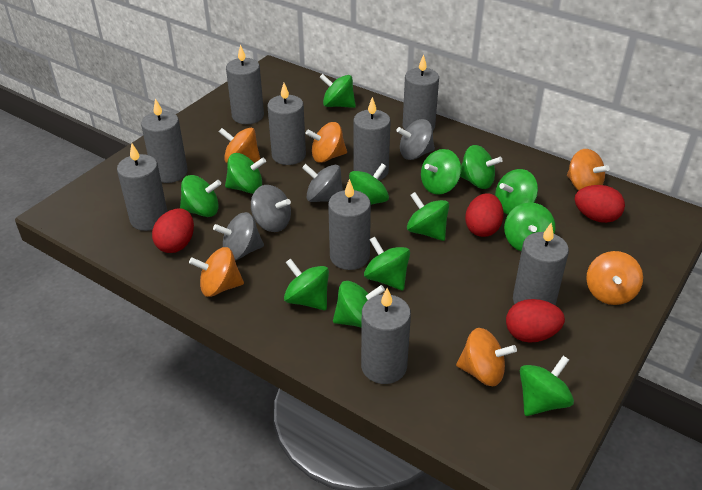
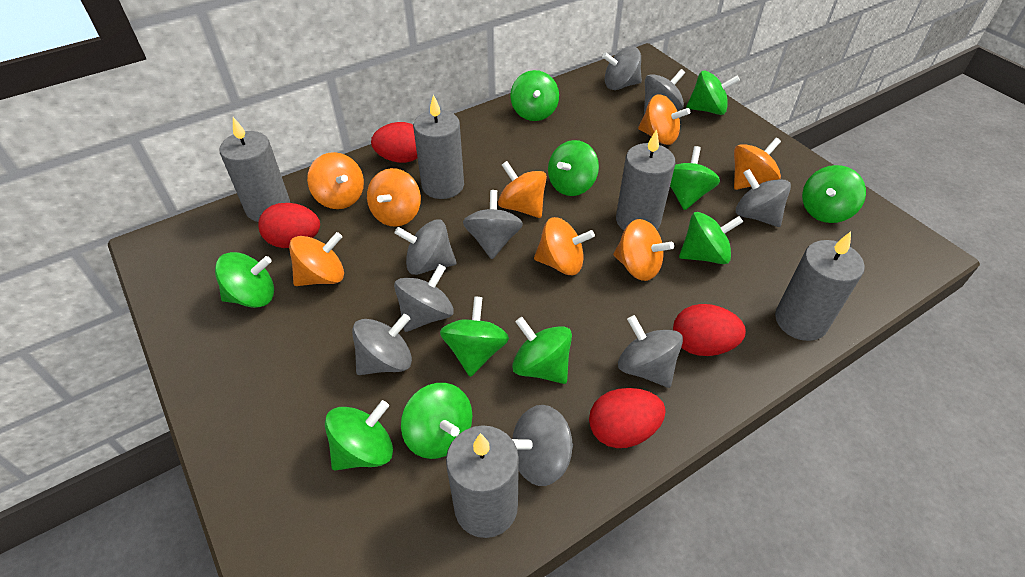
green spinning top: 13 -> 11
grey candle: 9 -> 5
grey spinning top: 4 -> 9
orange spinning top: 6 -> 8

